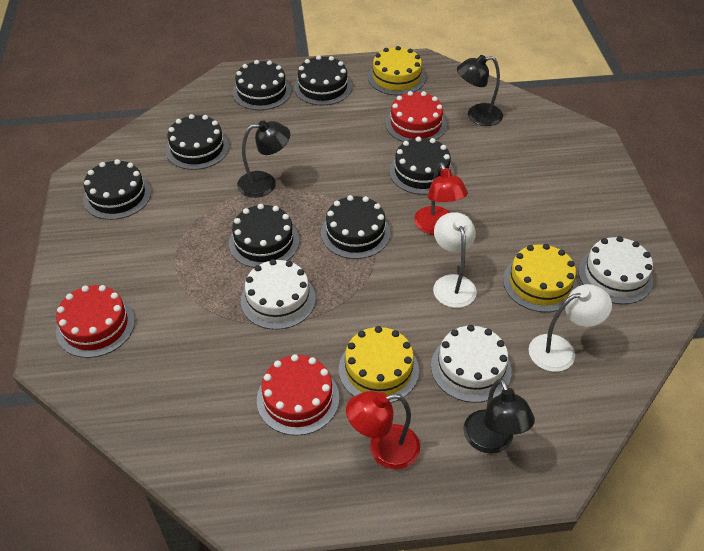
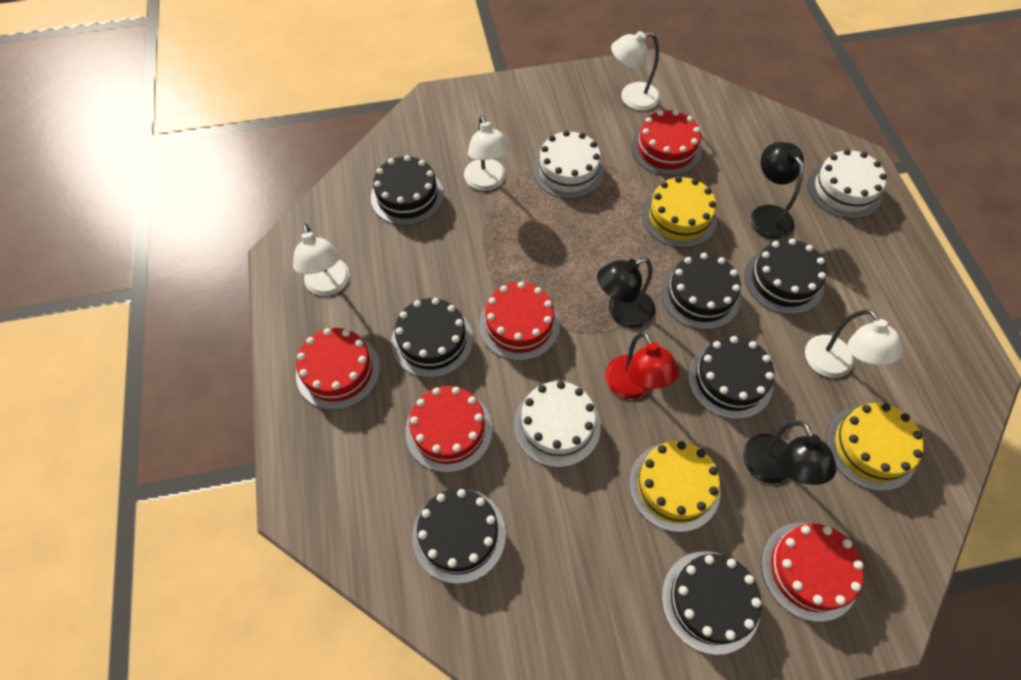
red cake: 3 -> 5
red lamp: 2 -> 1
white lamp: 2 -> 4

